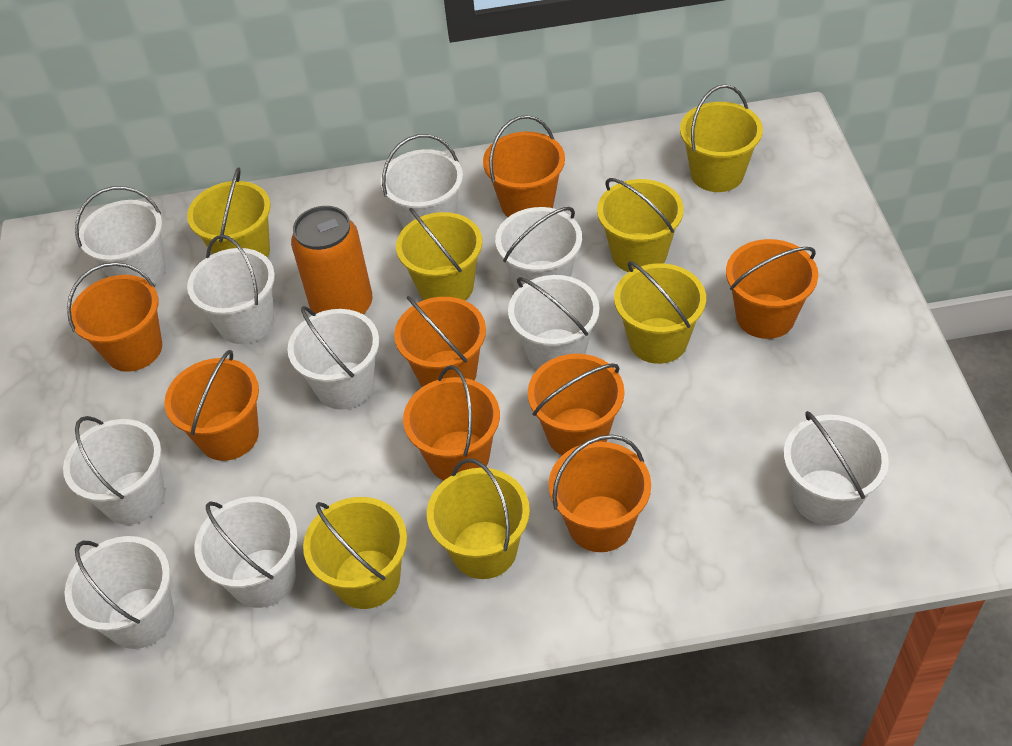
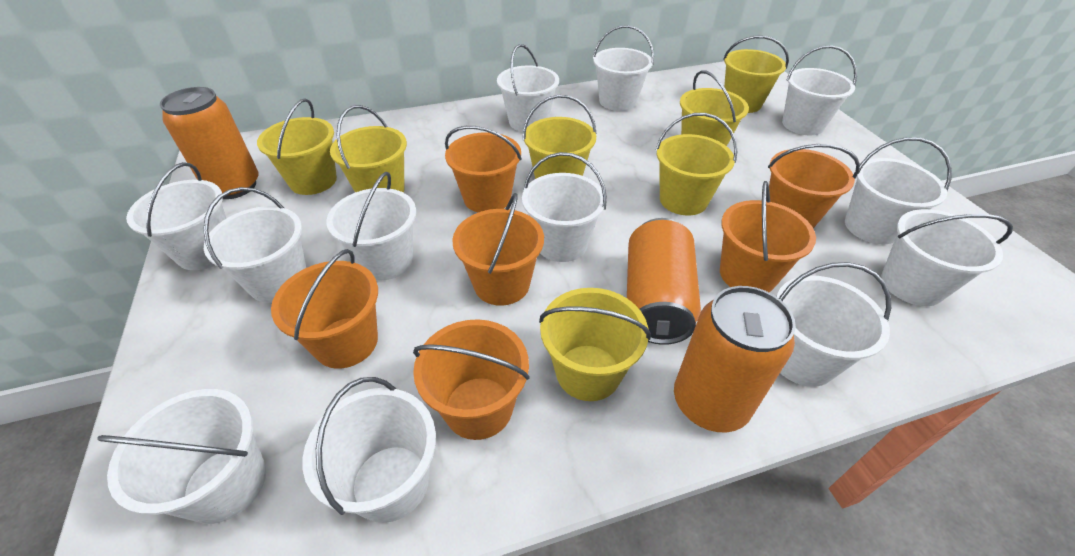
orange bucket: 8 -> 6
orange can: 1 -> 3
white bucket: 10 -> 12

